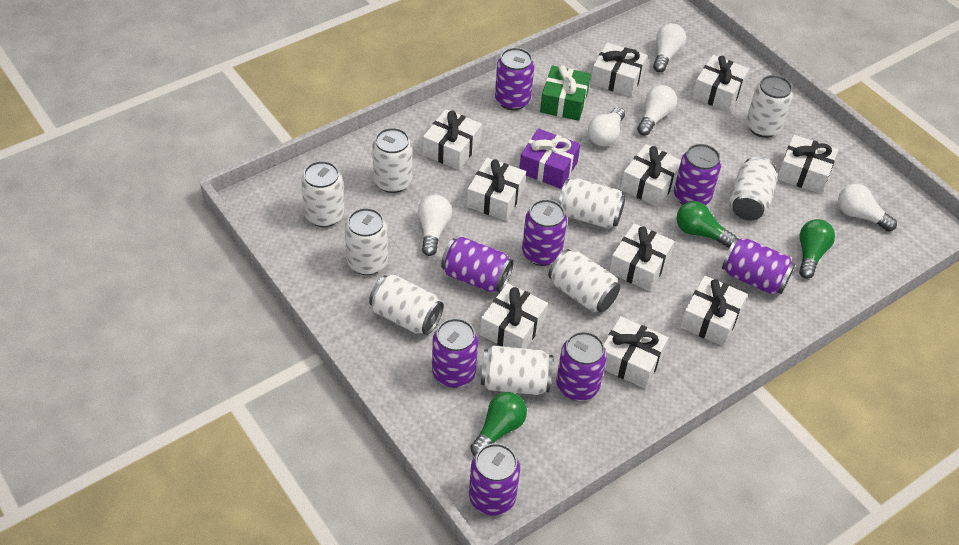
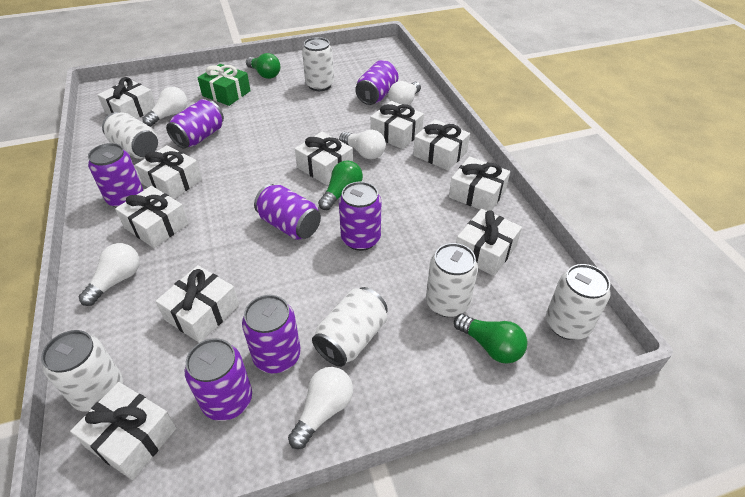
purple can: 8 -> 7
purple gift: 1 -> 0
white can: 9 -> 6

